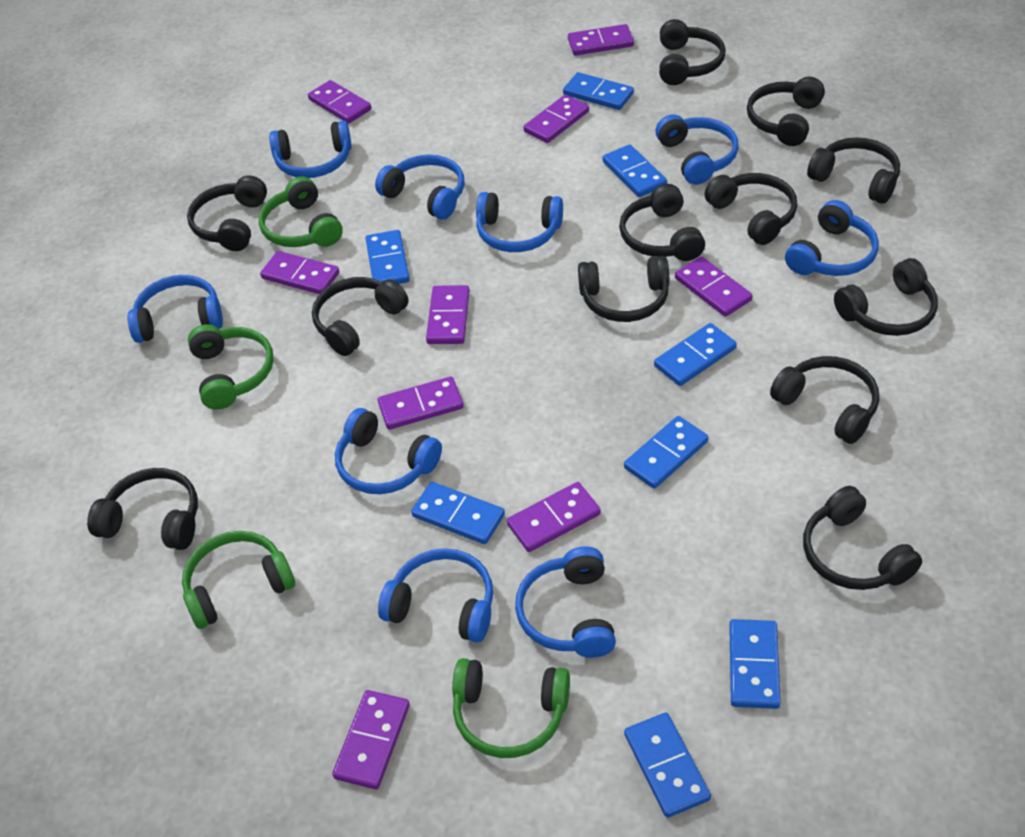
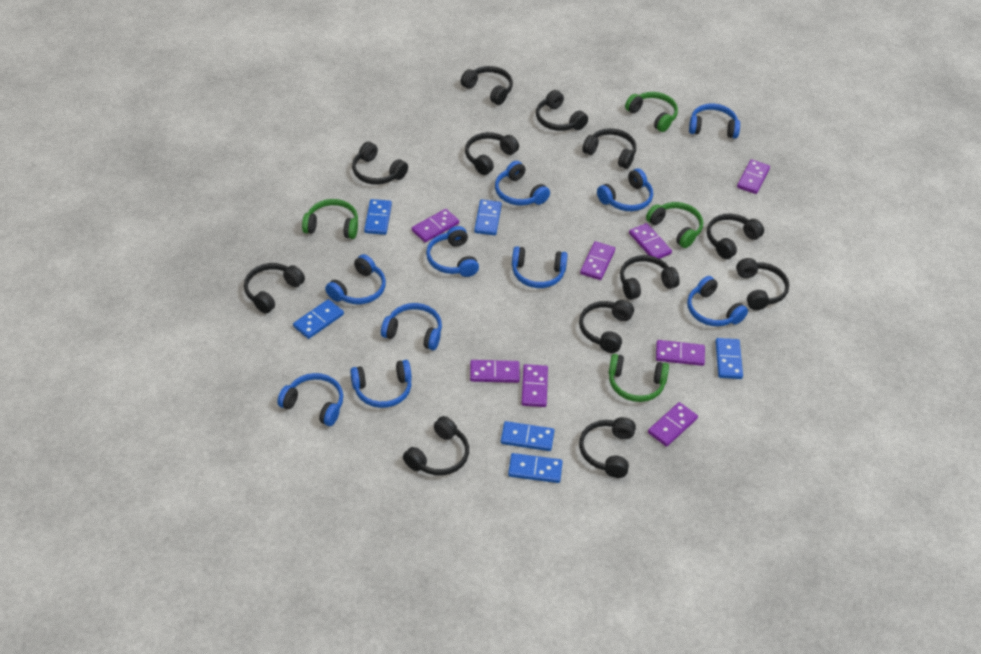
blue domino: 8 -> 6
blue headphones: 9 -> 10
purple domino: 9 -> 8

